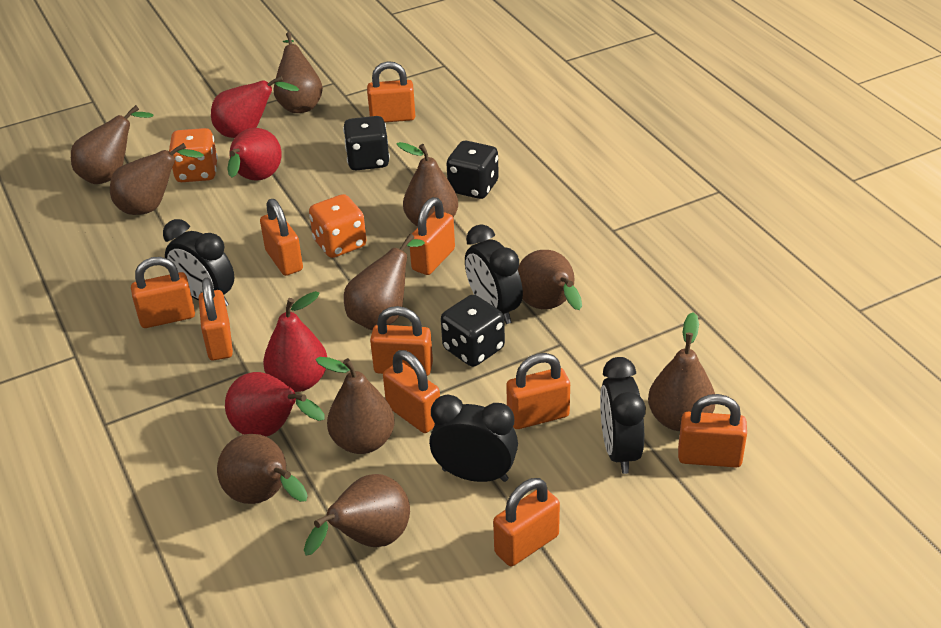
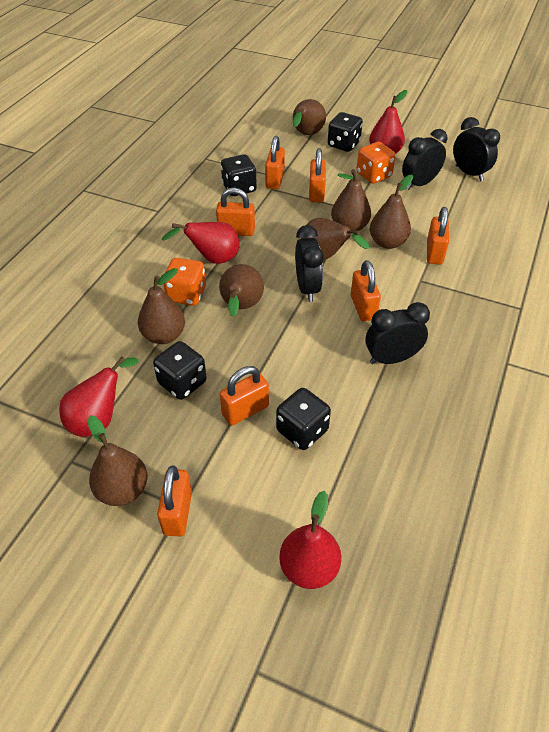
black dice: 3 -> 4
brown pear: 10 -> 7
orange padlock: 10 -> 7

